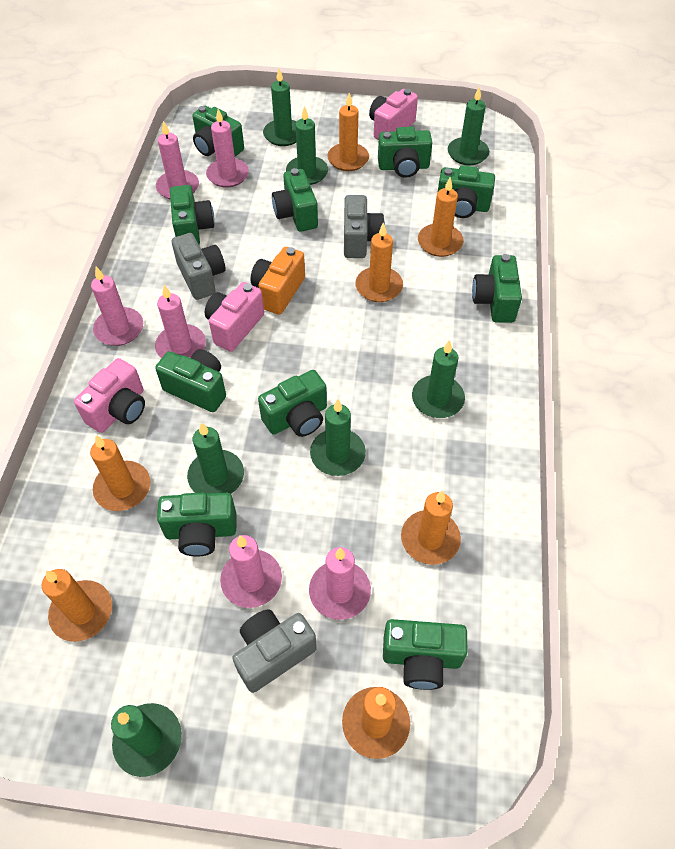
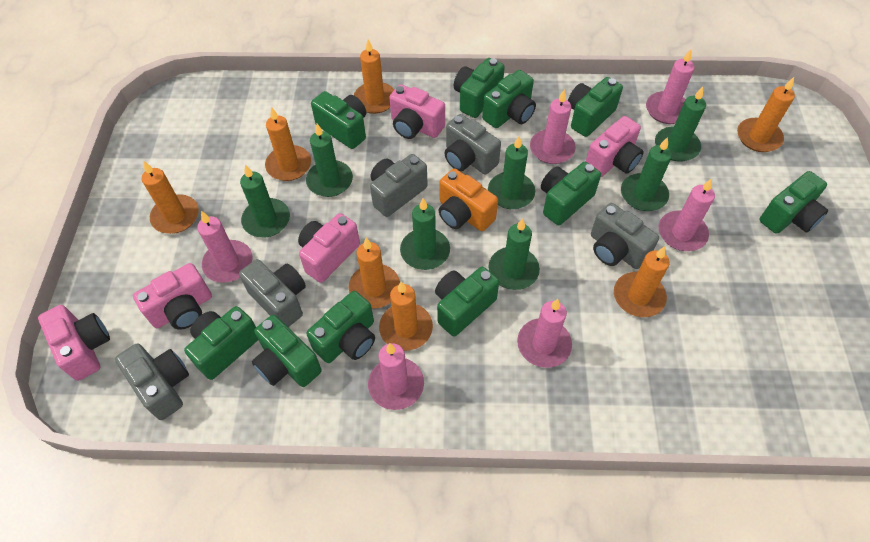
grey camera: 3 -> 5
pink camera: 3 -> 5

